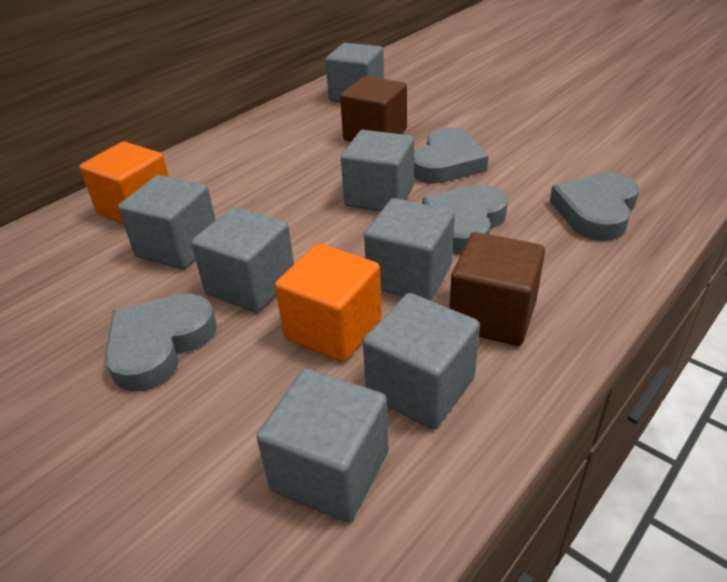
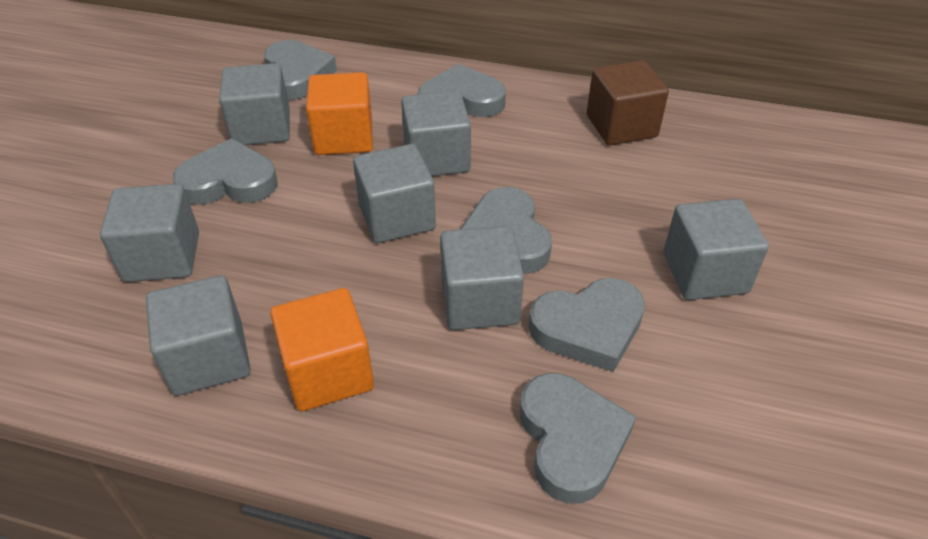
brown cube: 2 -> 1
grey heart: 4 -> 6

